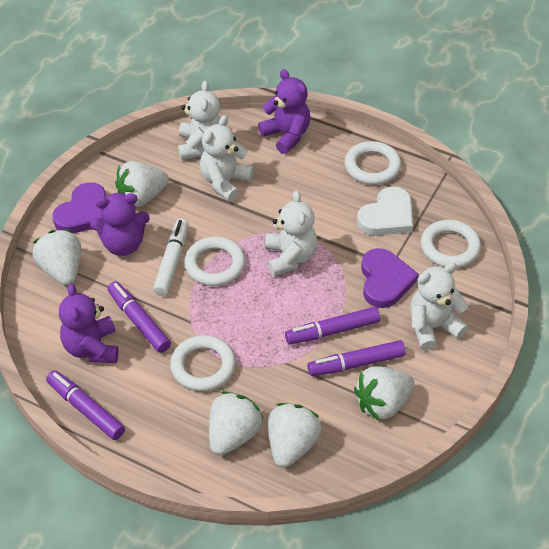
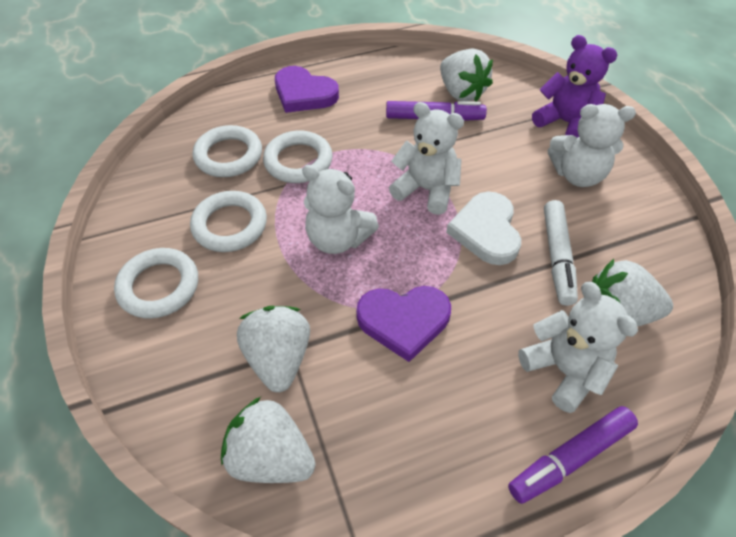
purple marker: 4 -> 2
purple teddy bear: 3 -> 1
white strawberry: 5 -> 4

